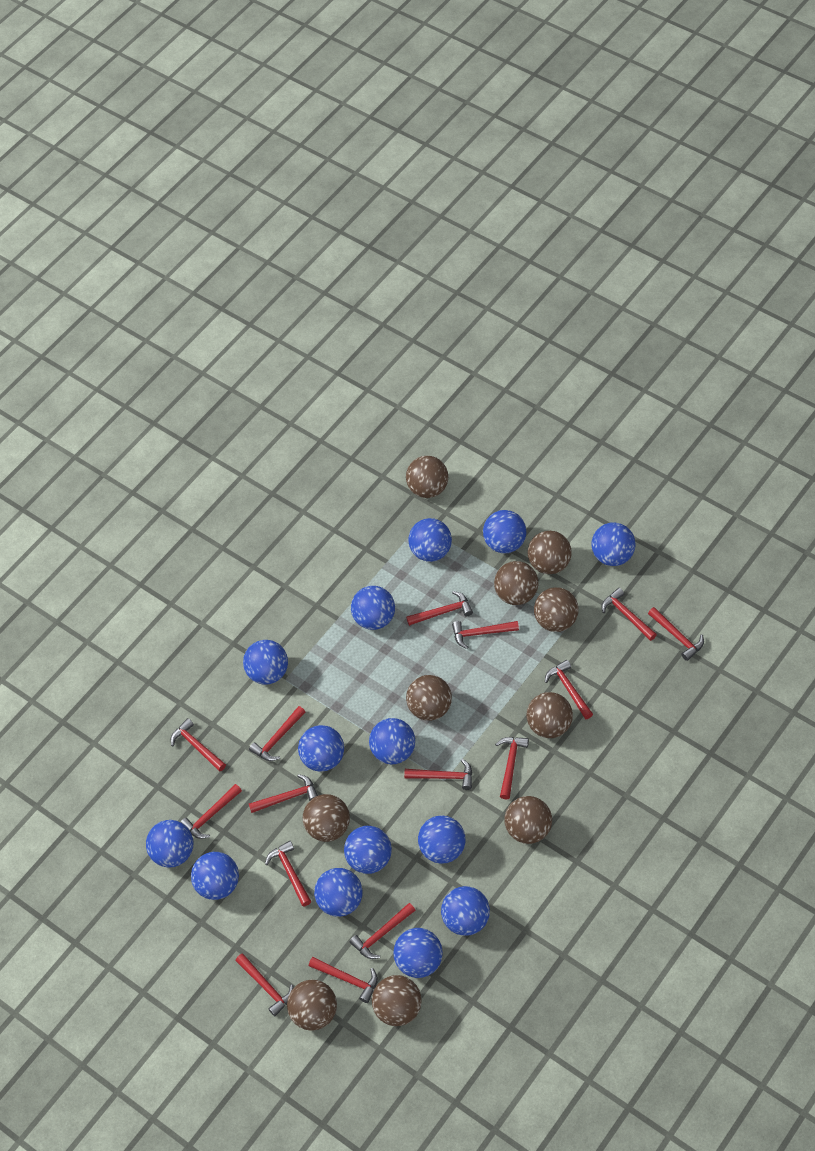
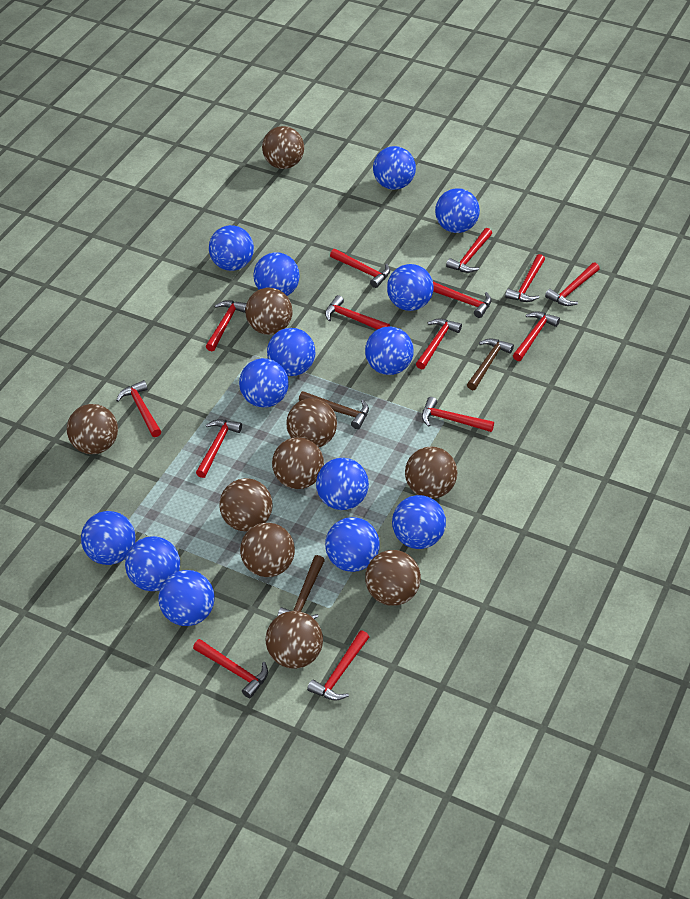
brown hammer: 0 -> 3
red hammer: 15 -> 14

